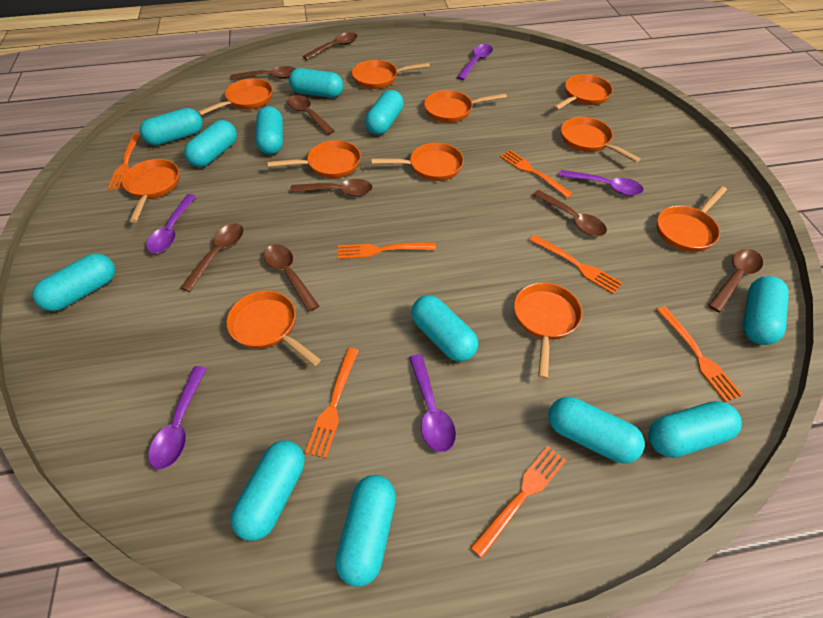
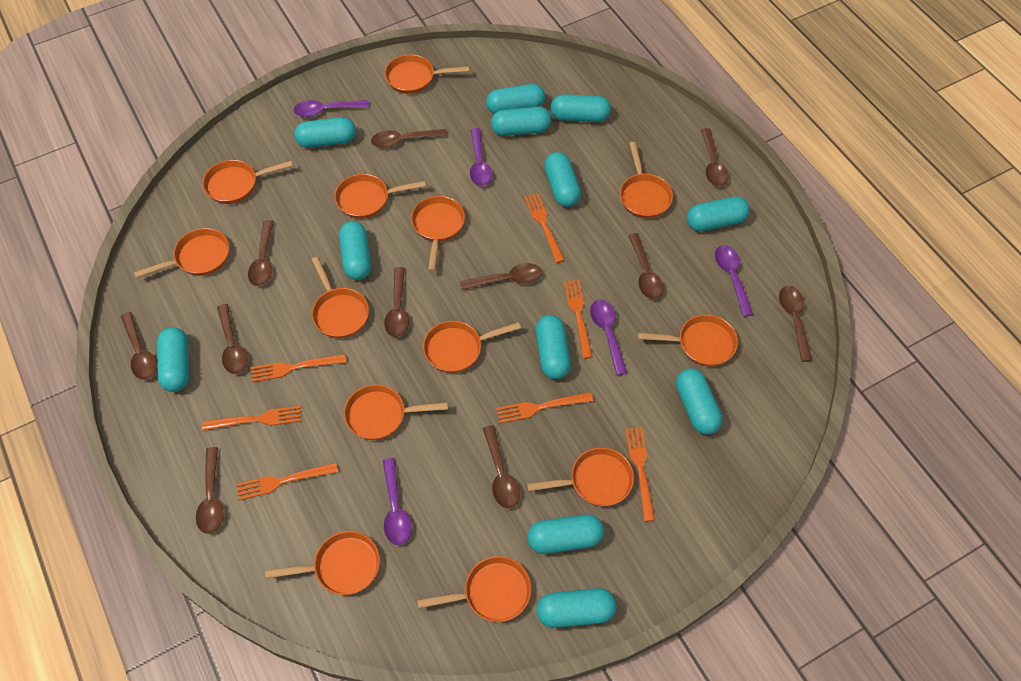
brown spoon: 8 -> 11
orange pan: 11 -> 13

